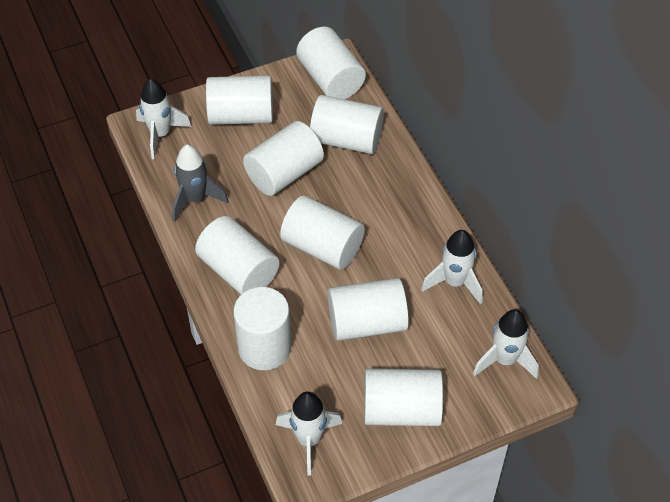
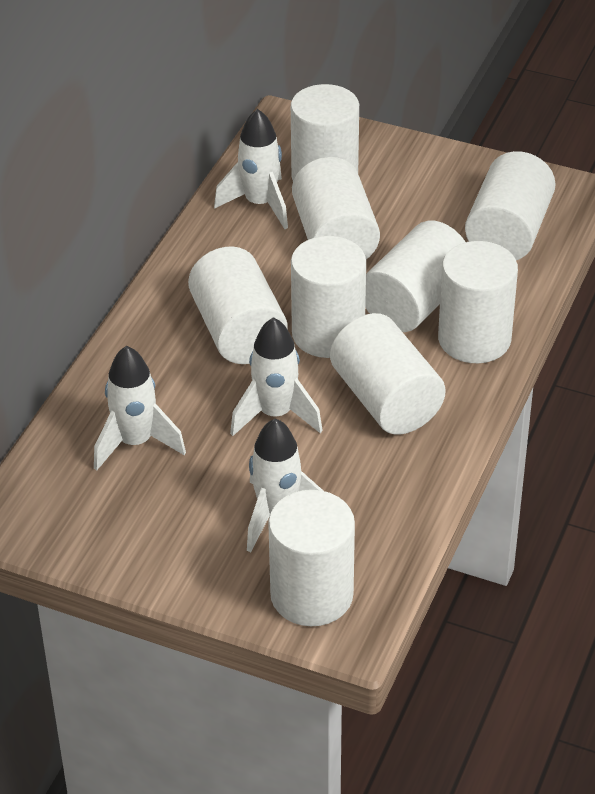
grey rocket: 1 -> 0

